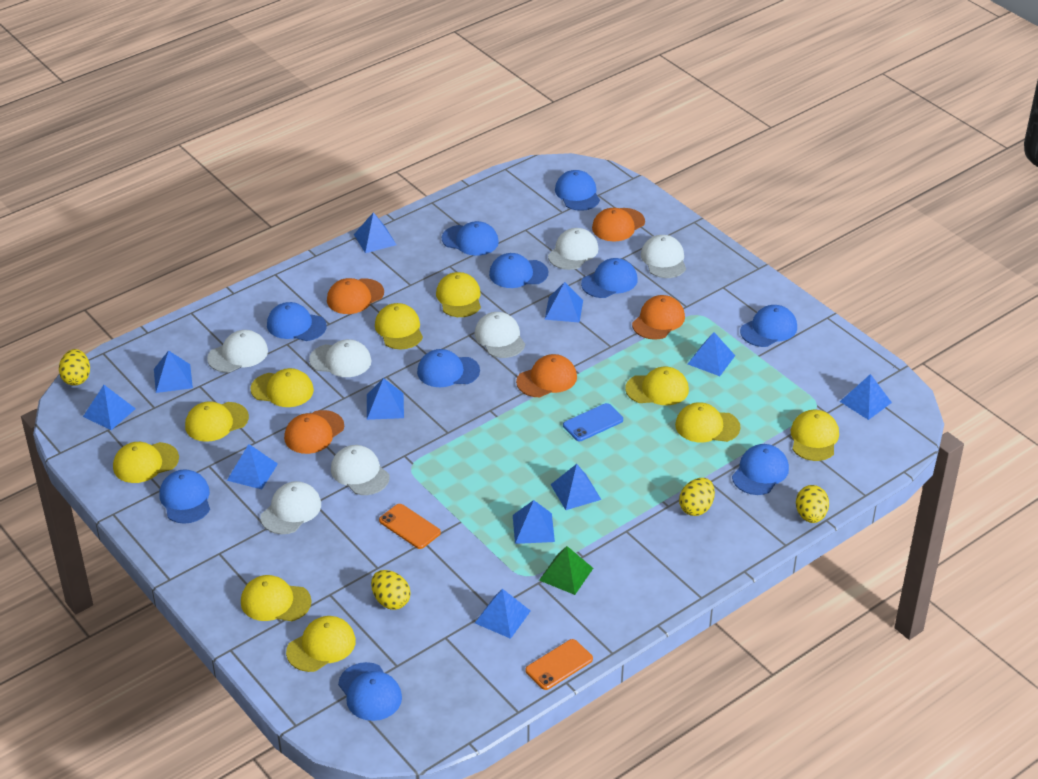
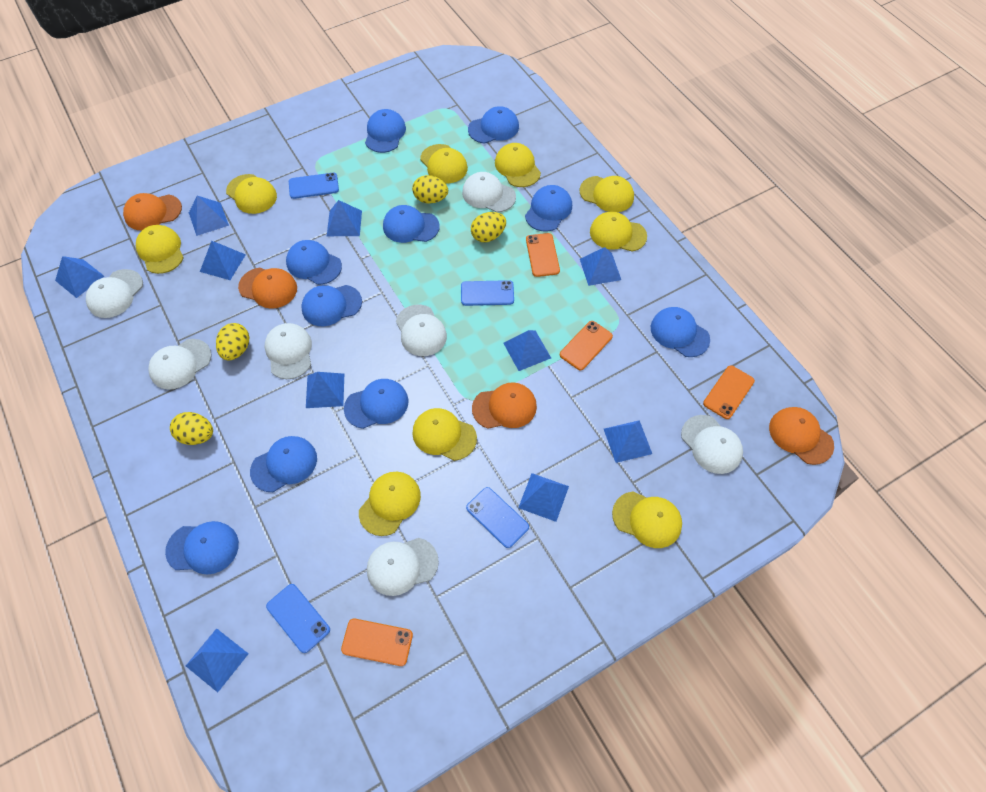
blue phone: 1 -> 4
blue pyramid: 11 -> 10
green pyramid: 1 -> 0
orange cap: 5 -> 4
orange phone: 2 -> 4
yellow cap: 10 -> 9

